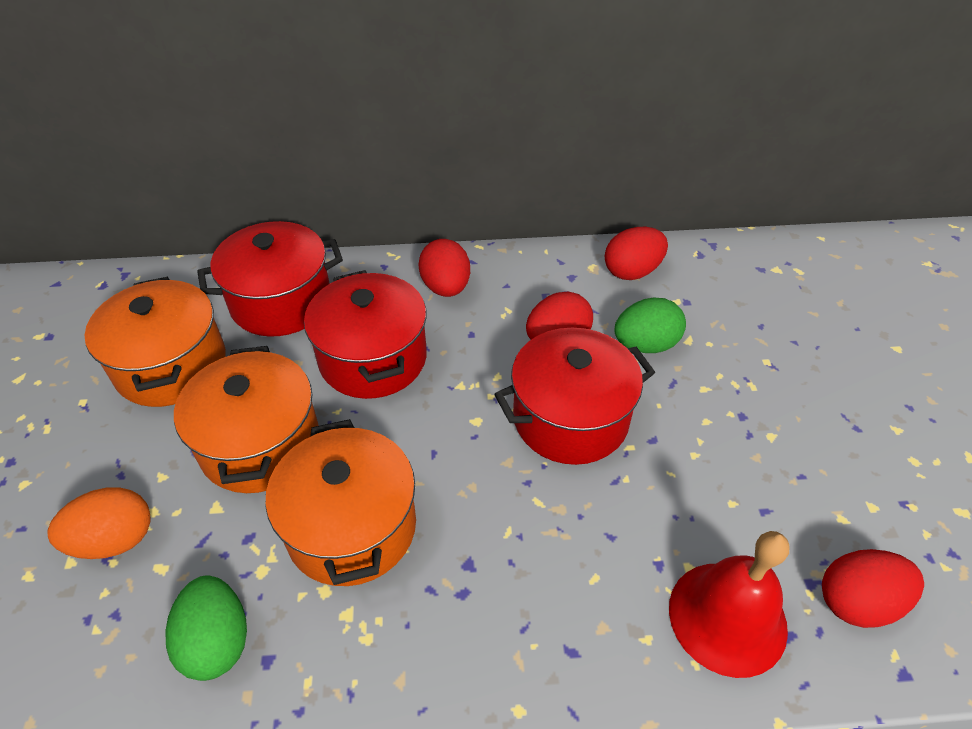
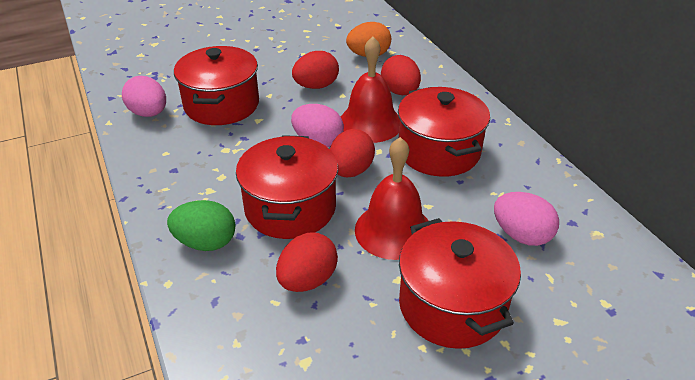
green egg: 2 -> 1
orange pot: 3 -> 0
pink egg: 0 -> 3
red bell: 1 -> 2
red pot: 3 -> 4

